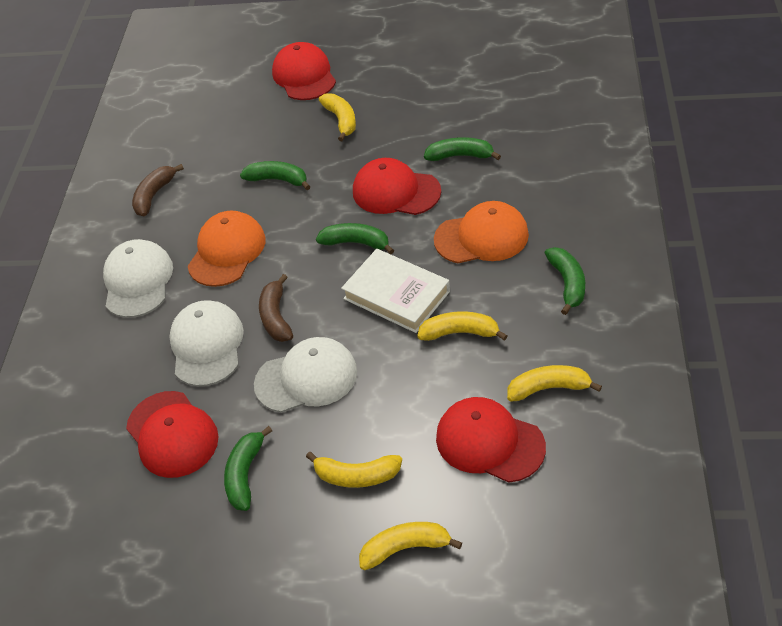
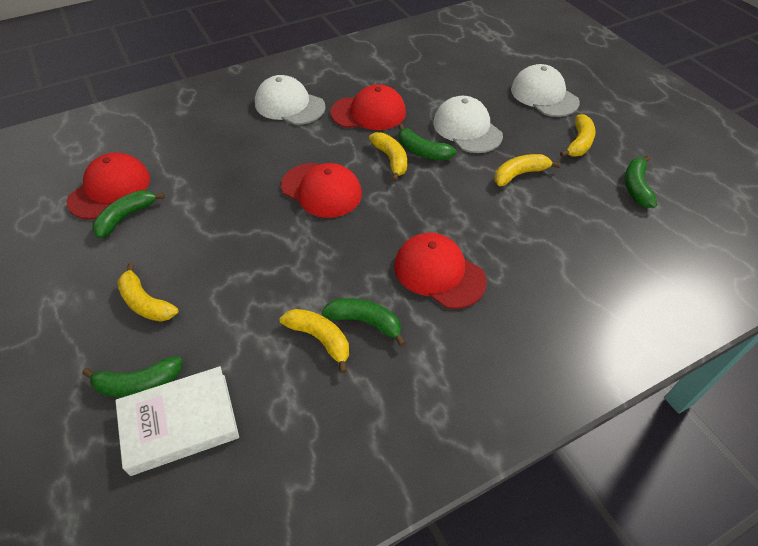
brown banana: 2 -> 0
orange cap: 2 -> 0

